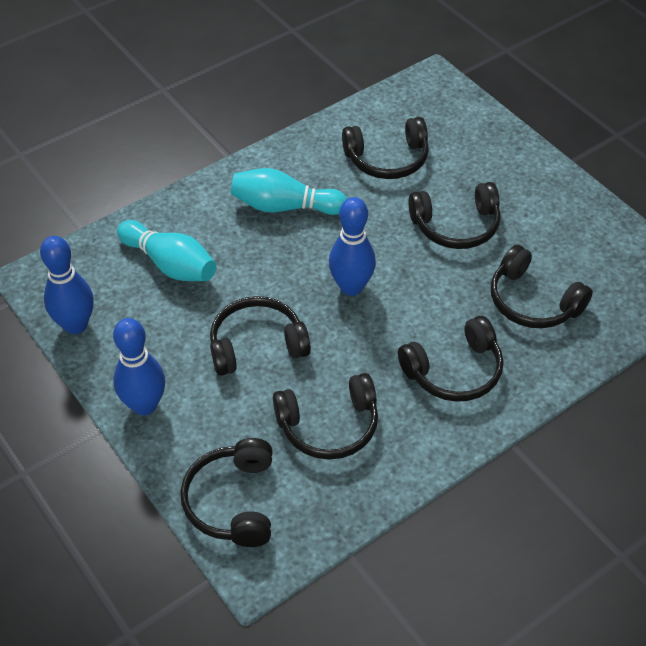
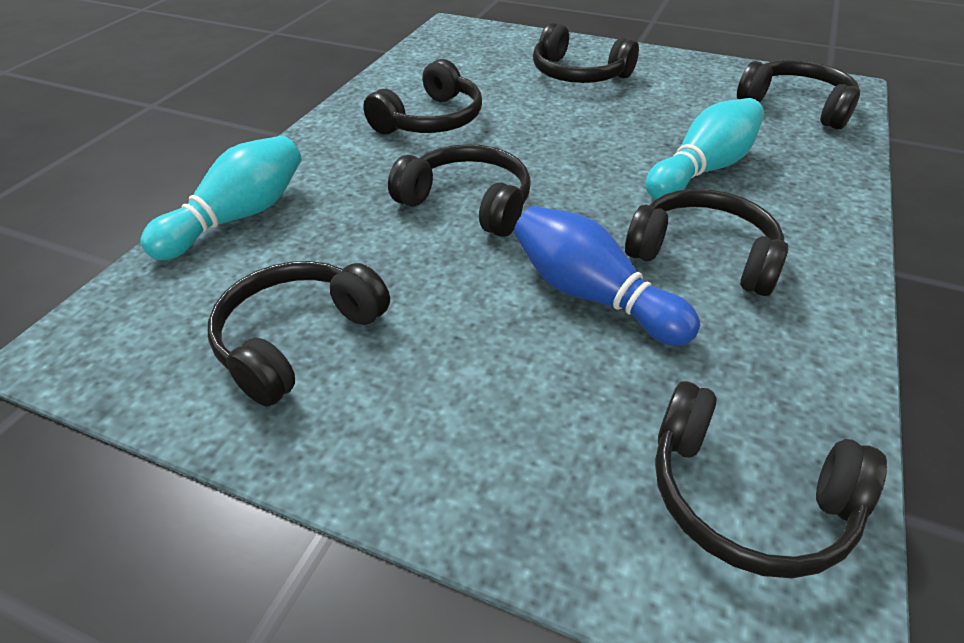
blue bowling pin: 3 -> 1

